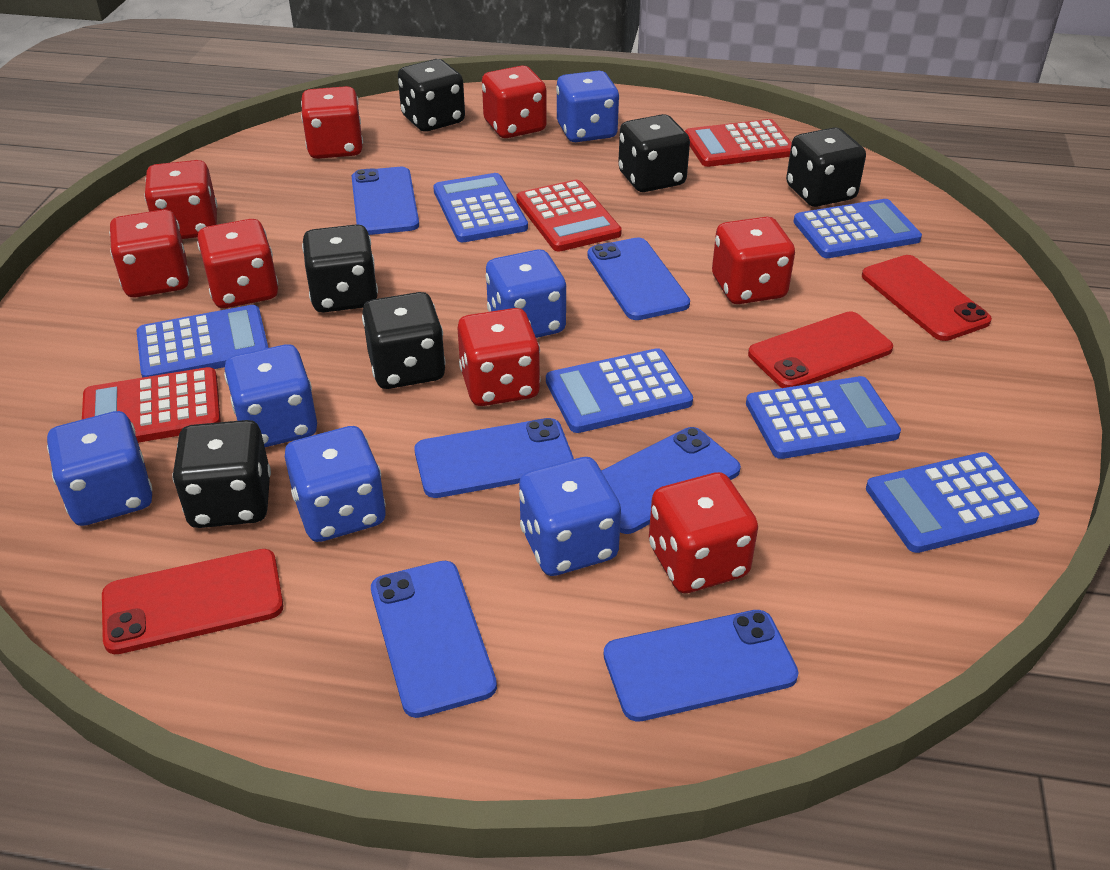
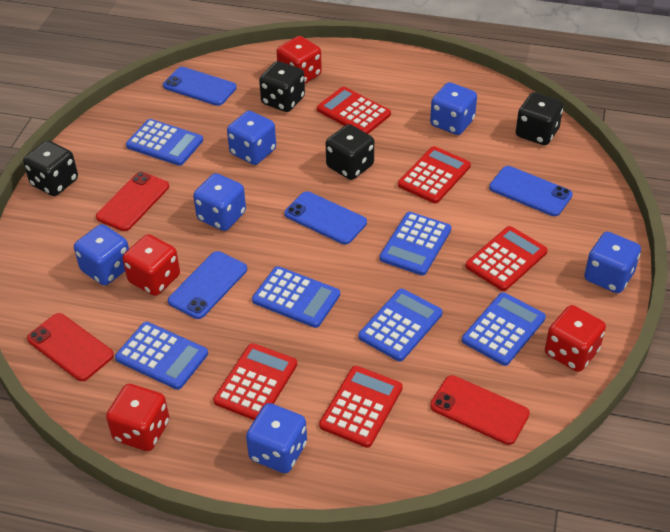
black dice: 6 -> 4
blue phone: 6 -> 4
red calculator: 3 -> 5
red dice: 8 -> 4

